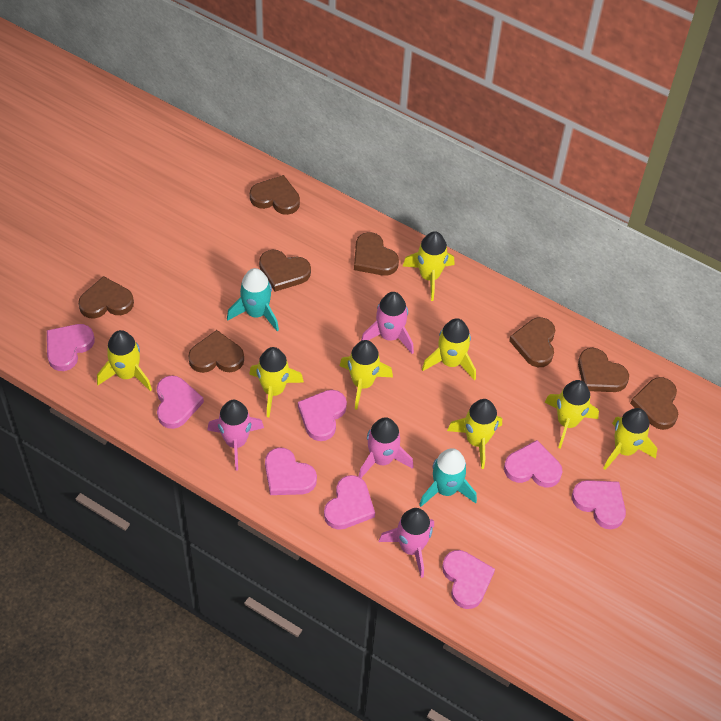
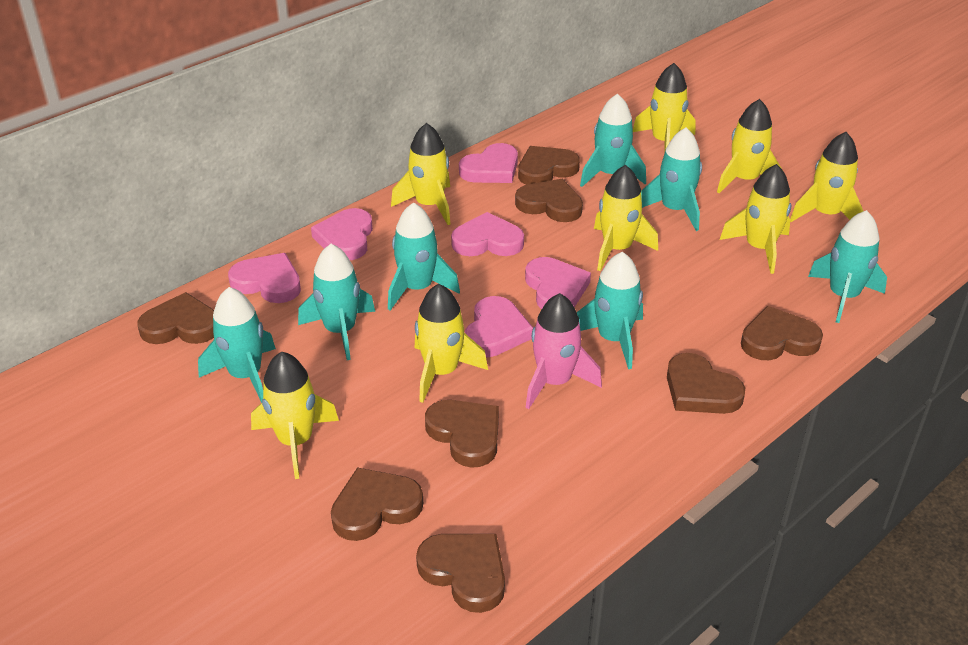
pink heart: 8 -> 6
pink rocket: 4 -> 1
turquoise rocket: 2 -> 7

